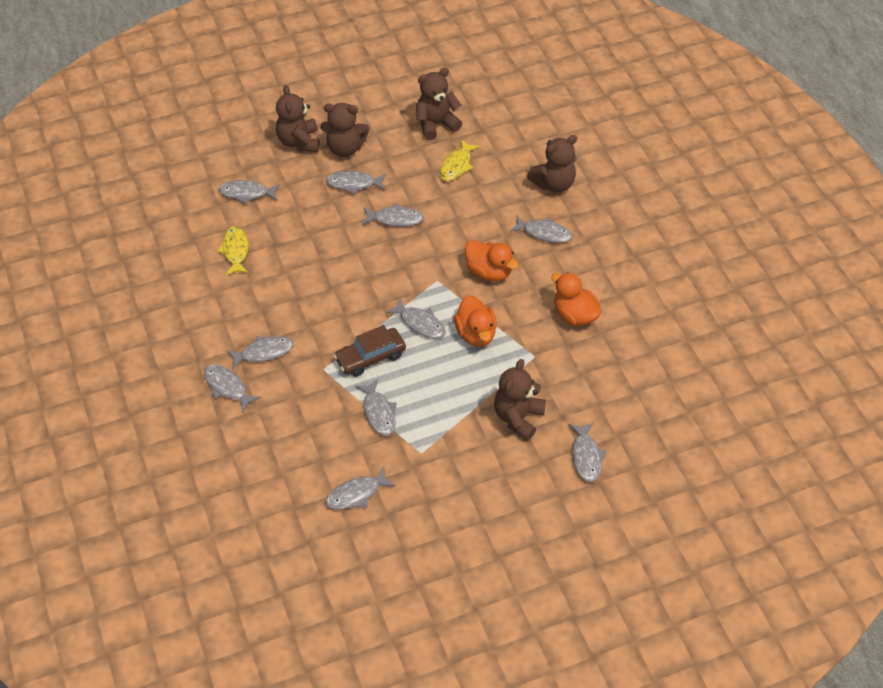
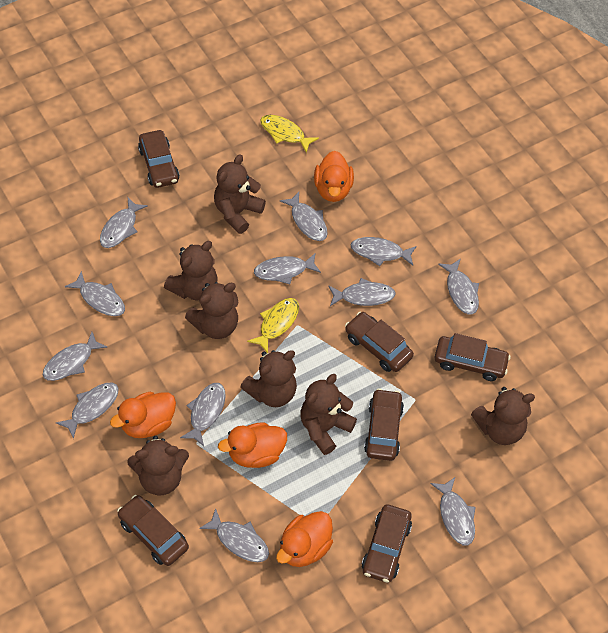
brown car: 1 -> 6
brown teddy bear: 5 -> 7
grey fish: 10 -> 12
orange duck: 3 -> 4

